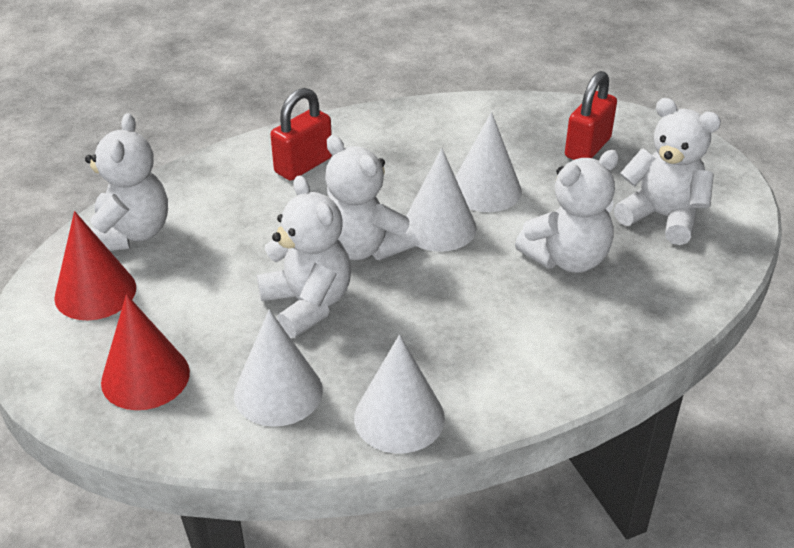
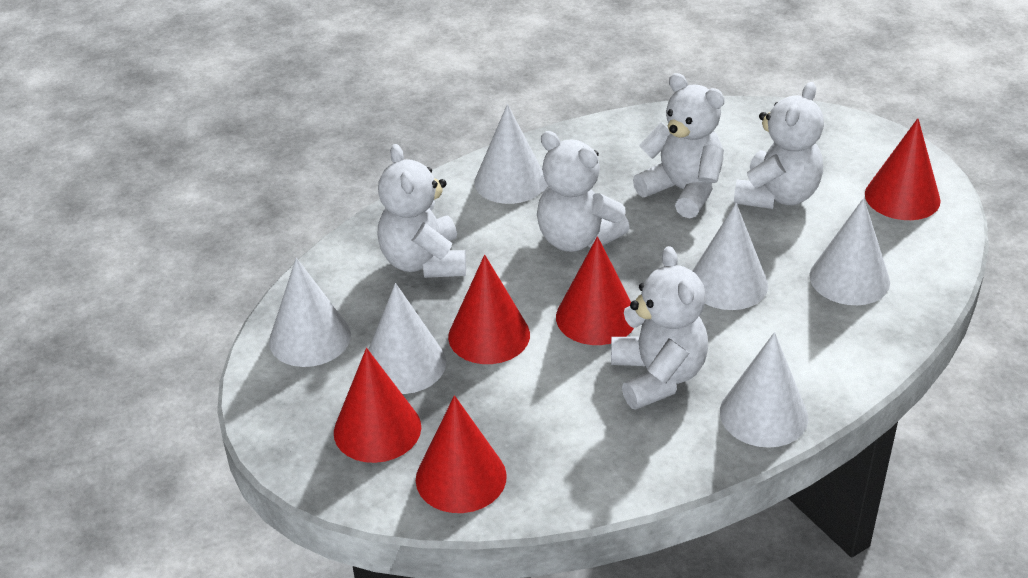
red cone: 2 -> 5
red padlock: 2 -> 0
white cone: 4 -> 6

